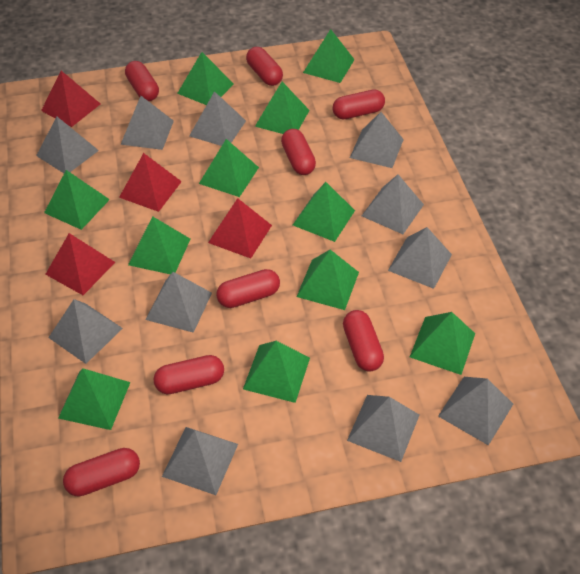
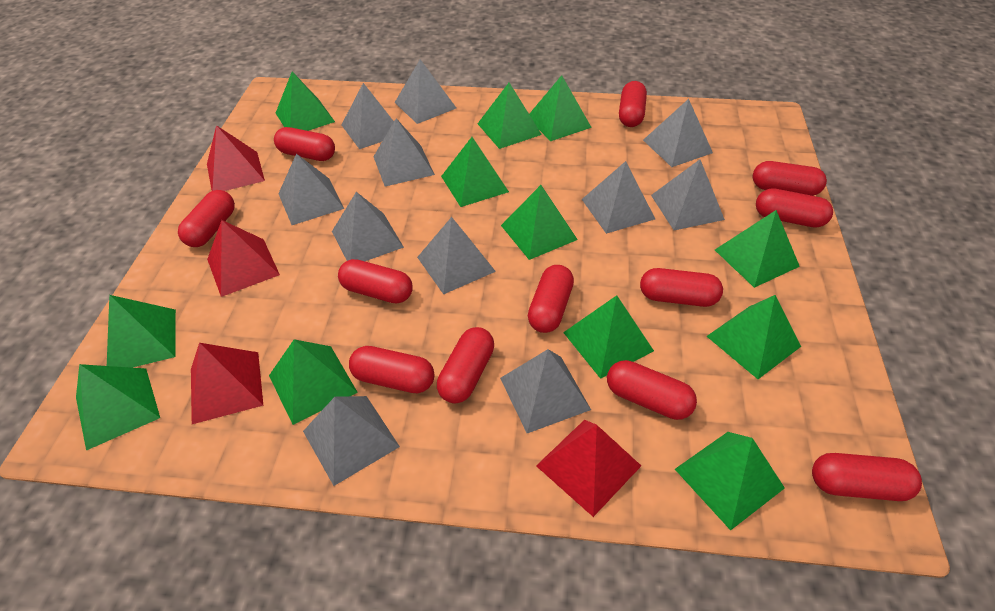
green pyramid: 11 -> 12
red capsule: 8 -> 12

